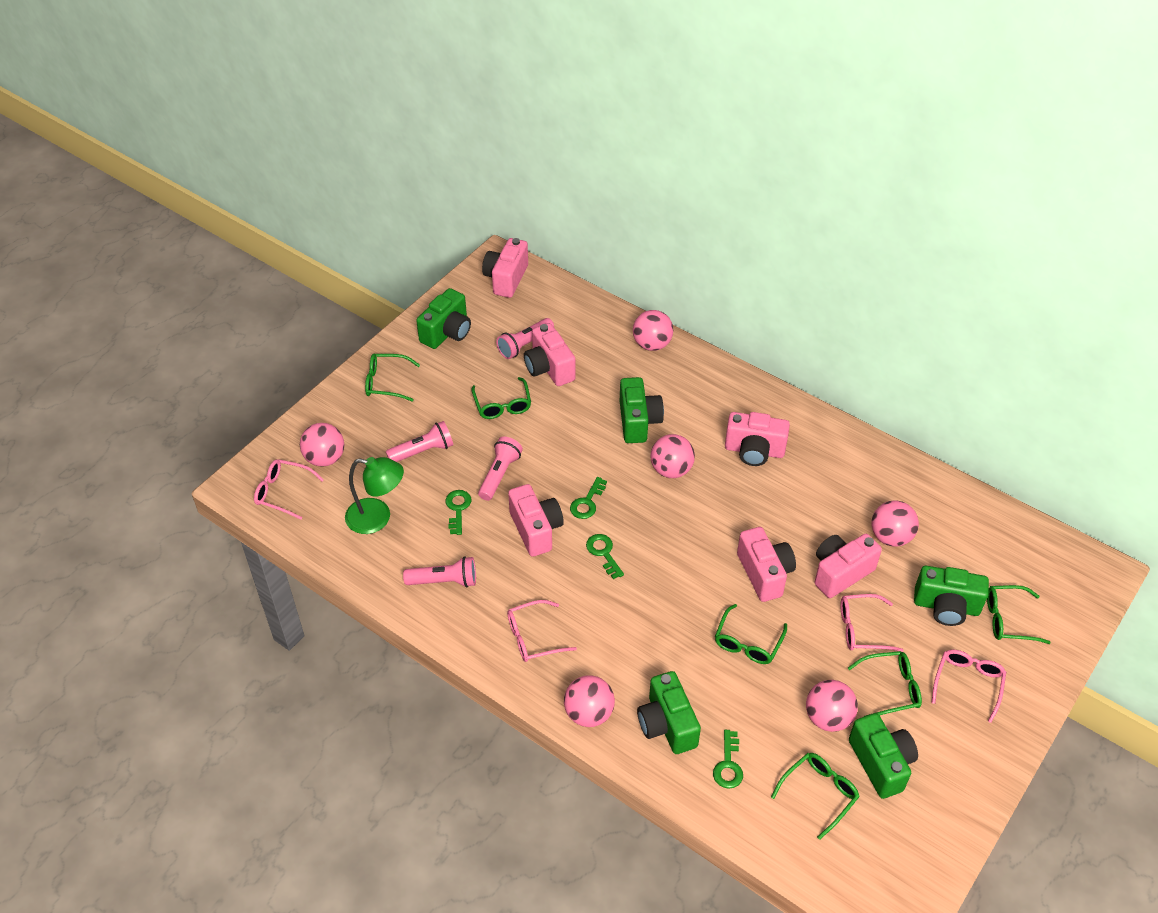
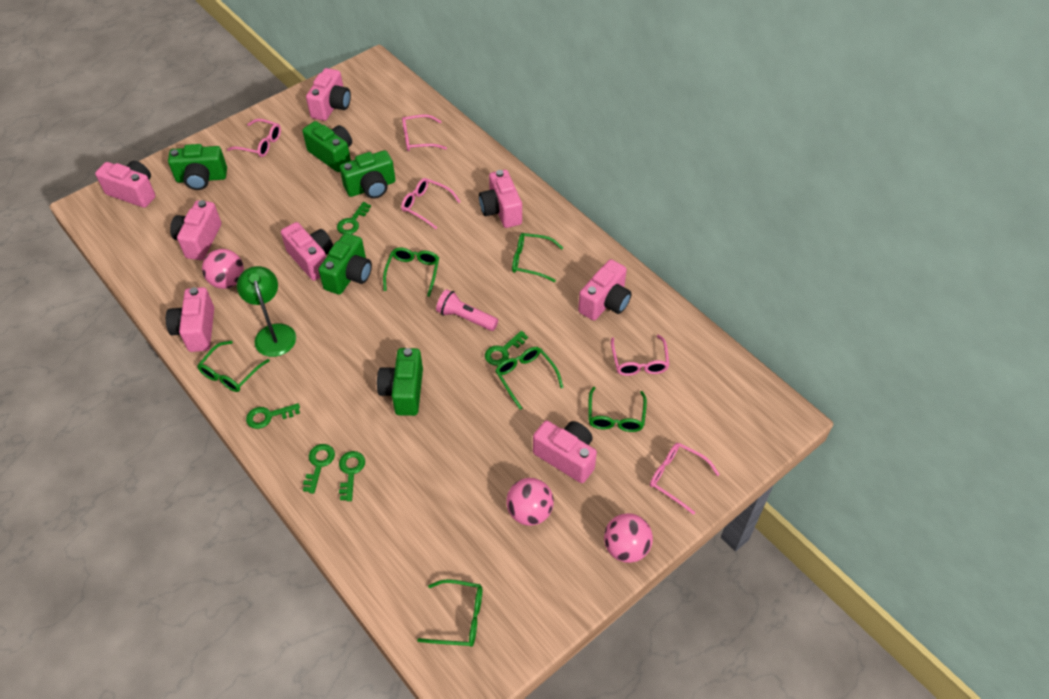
green key: 4 -> 5
pink ball: 6 -> 3
pink camera: 6 -> 8
pink flashlight: 4 -> 1
pink glasses: 4 -> 5

